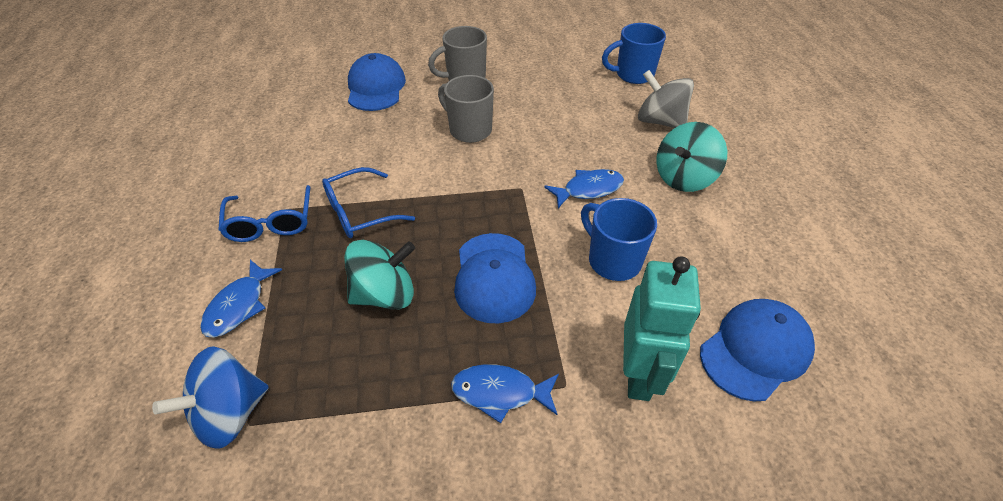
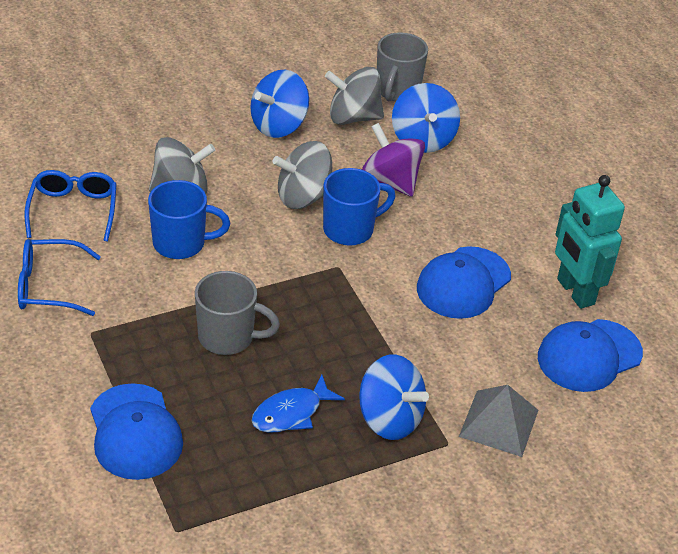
blue fish: 3 -> 1
blue spinning top: 1 -> 3
grey pyramid: 0 -> 1
grey spinning top: 1 -> 3
purple spinning top: 0 -> 1
turquoise spinning top: 2 -> 0

